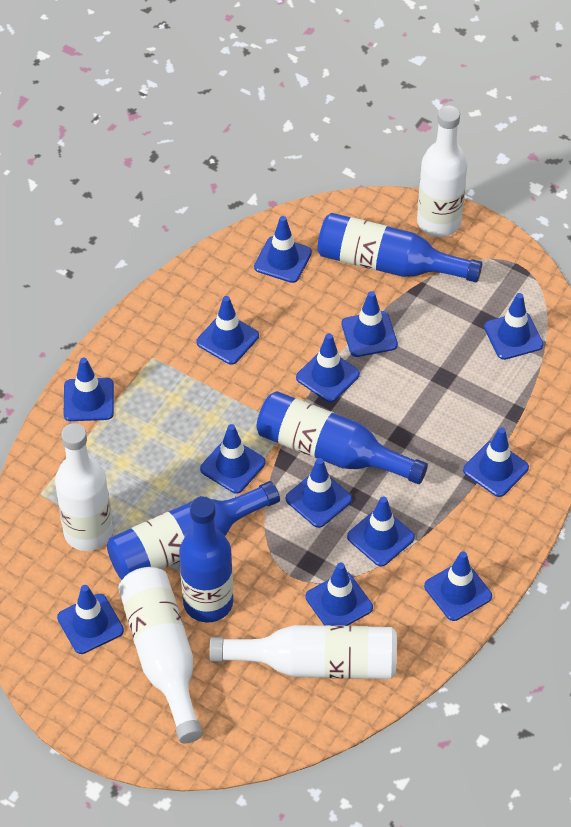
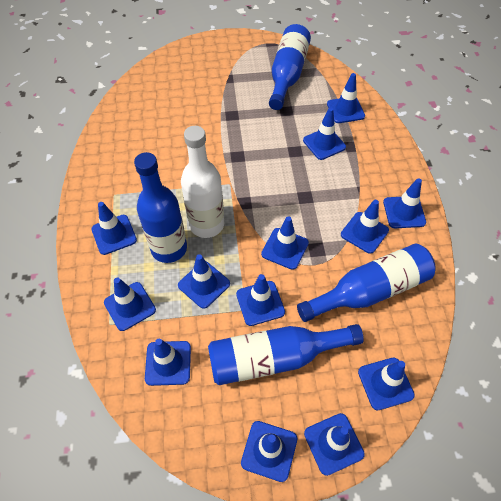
white bottle: 4 -> 1

